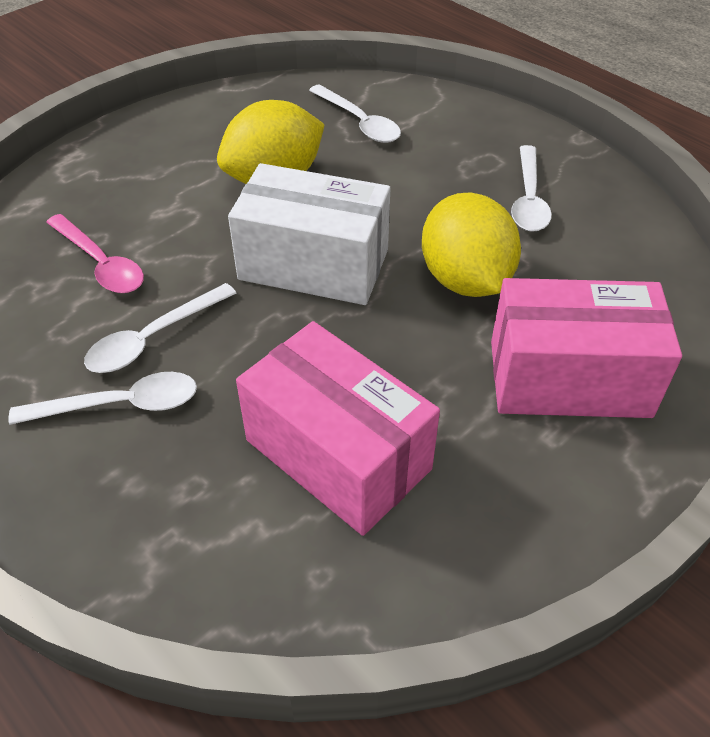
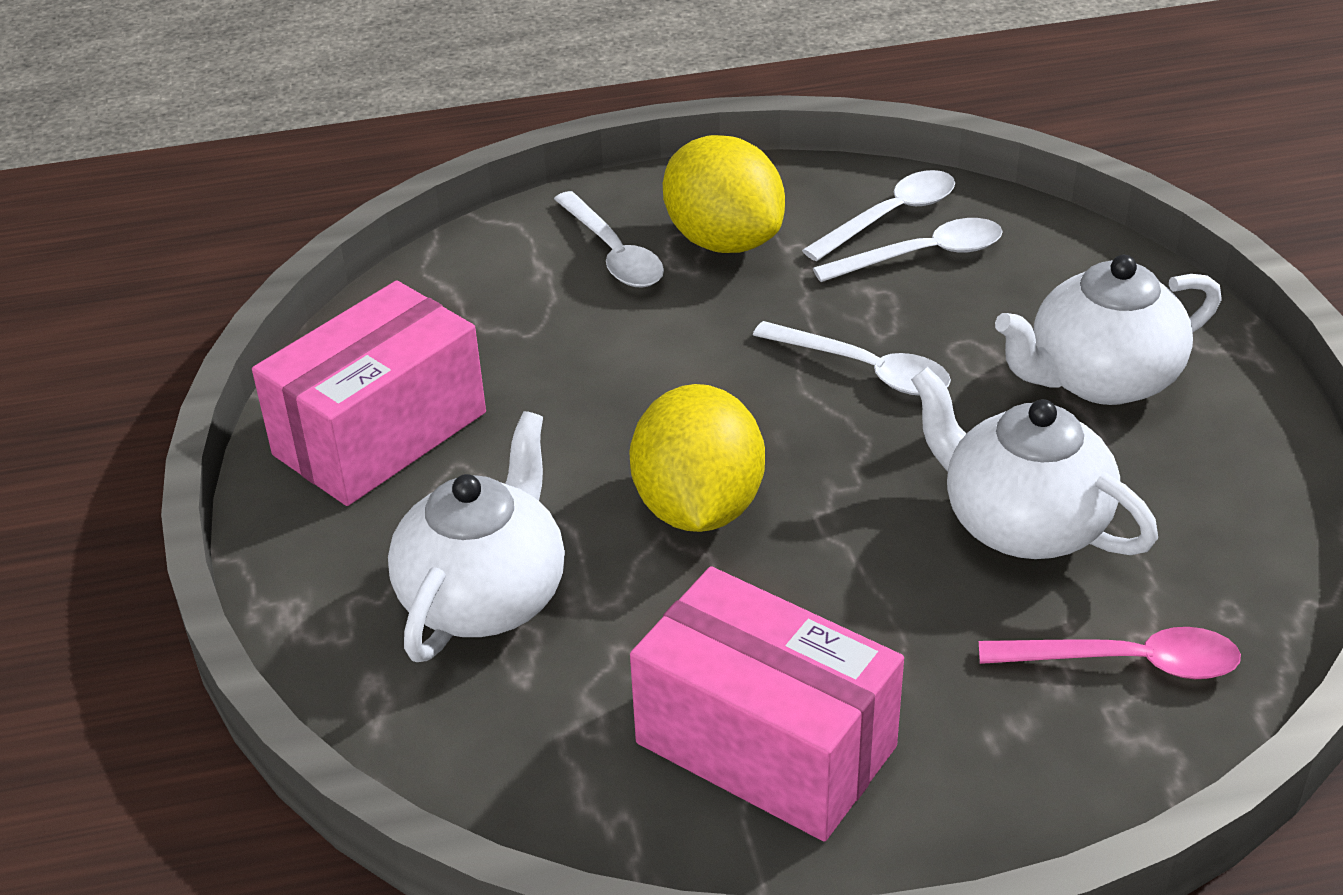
white box: 1 -> 0
white teapot: 0 -> 3

